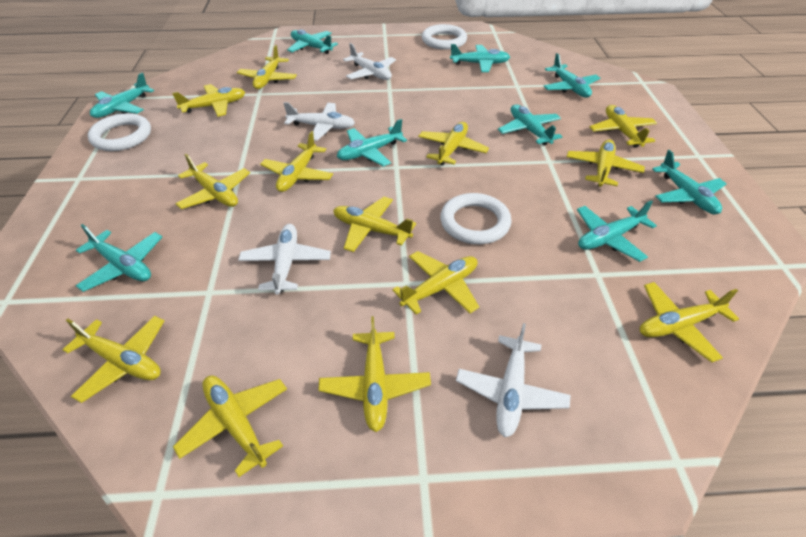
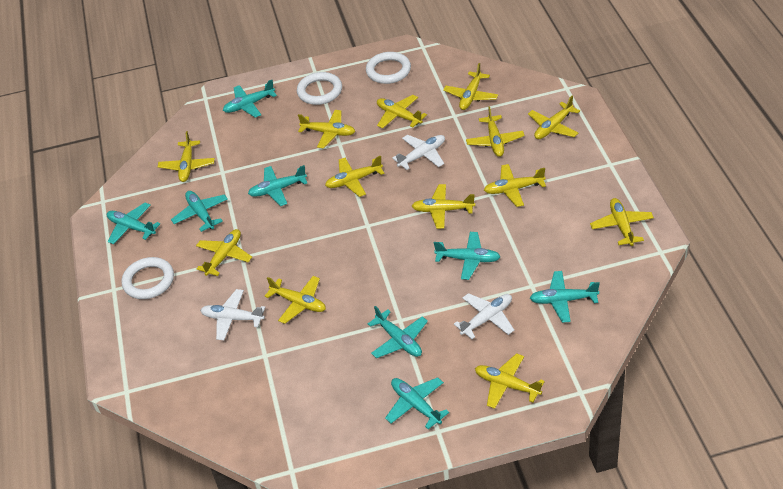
turquoise plane: 9 -> 8
white plane: 4 -> 3

